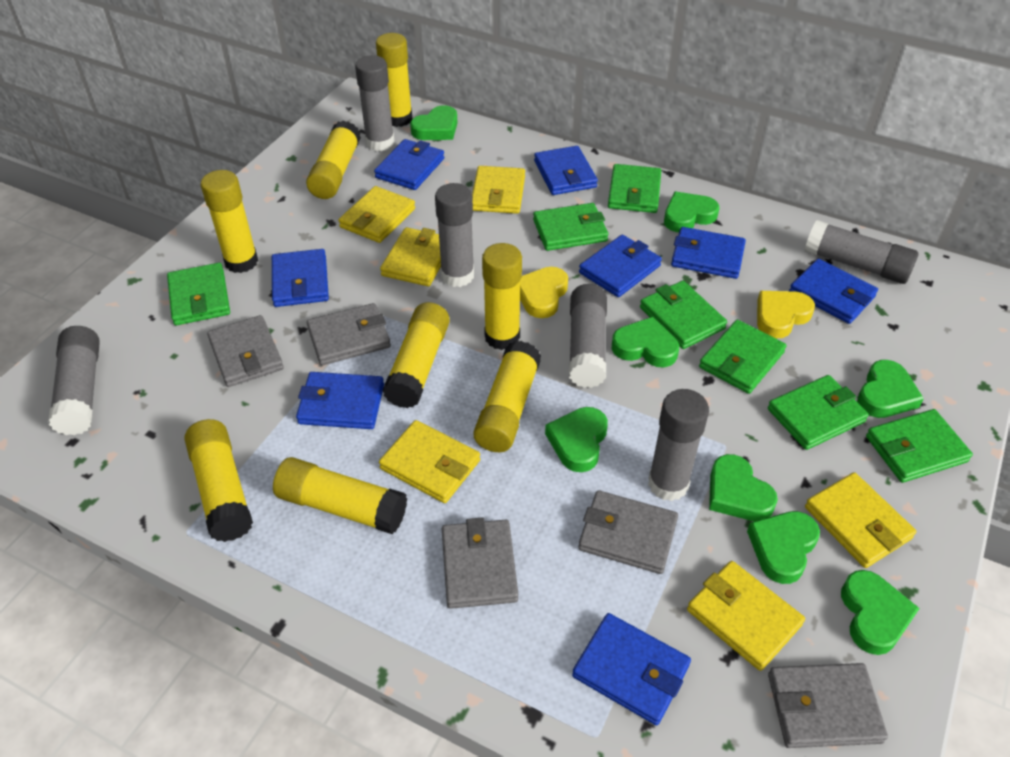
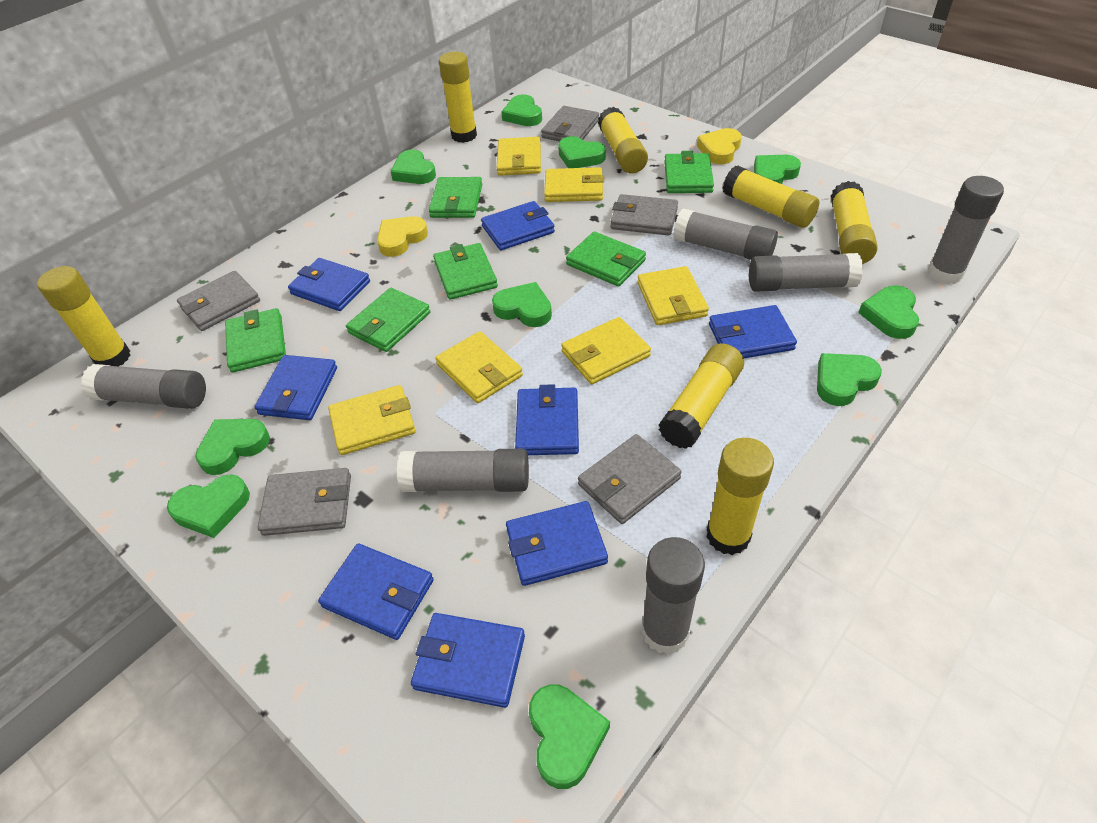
green heart: 8 -> 10
green wallet: 7 -> 6
yellow glue stick: 8 -> 7

